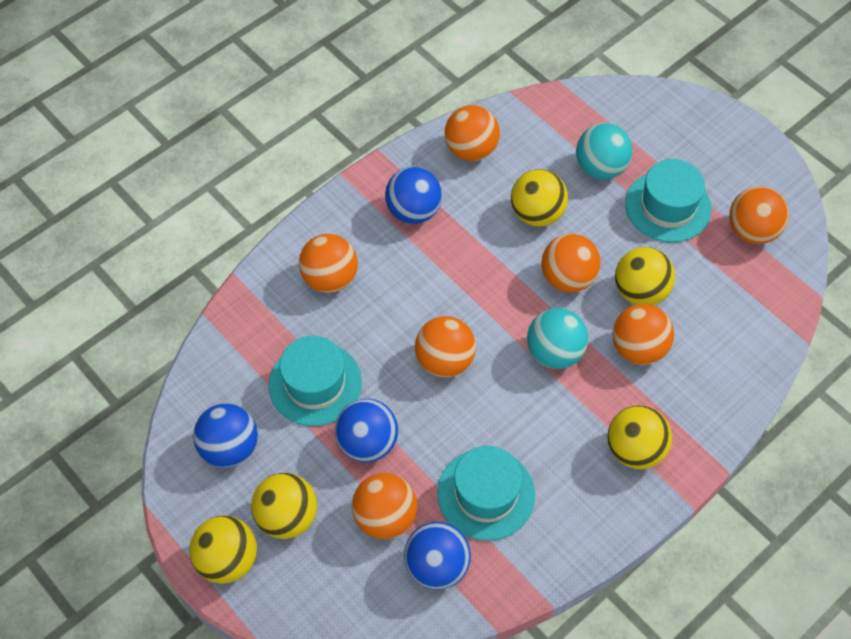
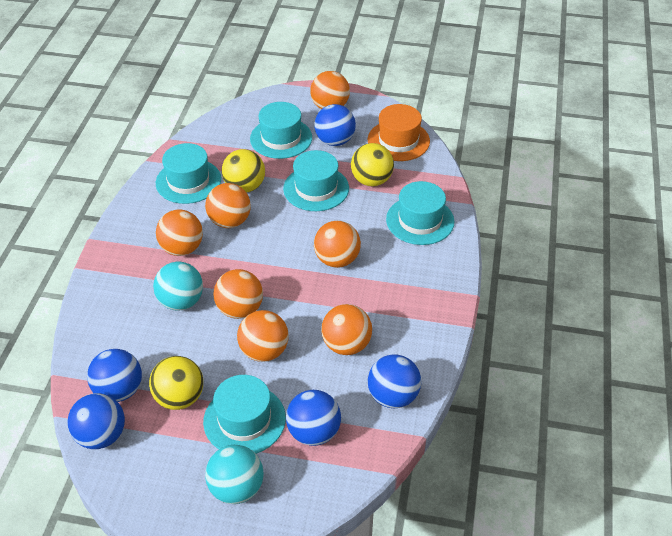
blue ball: 4 -> 5
orange hat: 0 -> 1
turquoise hat: 3 -> 5
yellow ball: 5 -> 3

